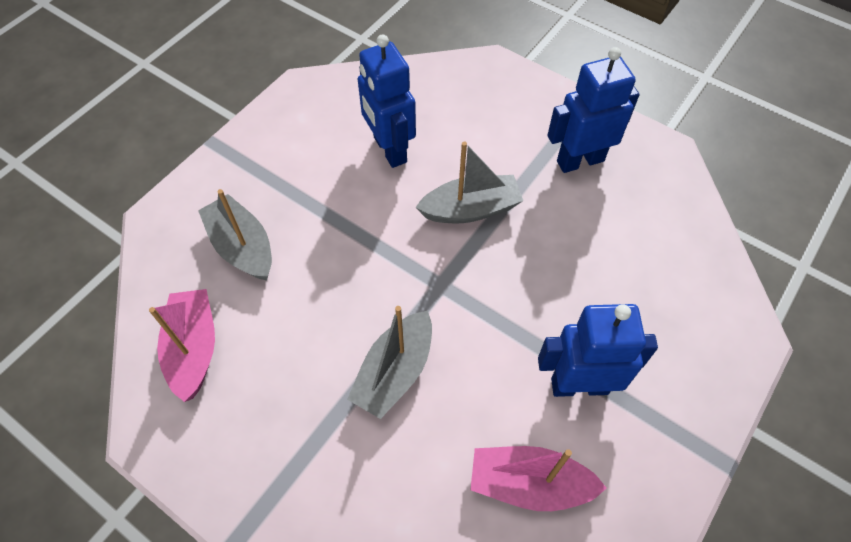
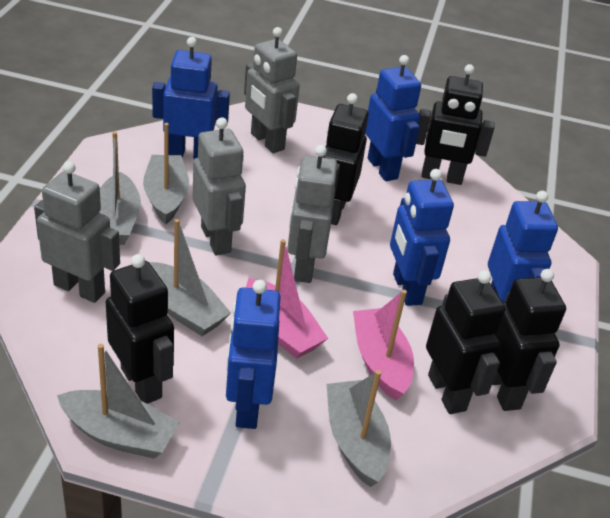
black robot: 0 -> 5
blue robot: 3 -> 5
grey boat: 3 -> 5
grey robot: 0 -> 4

